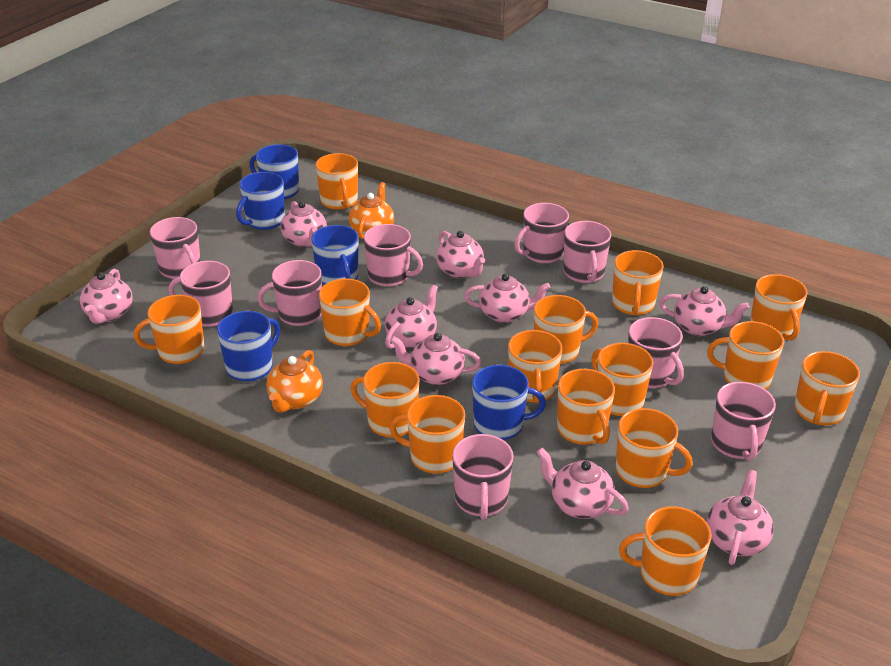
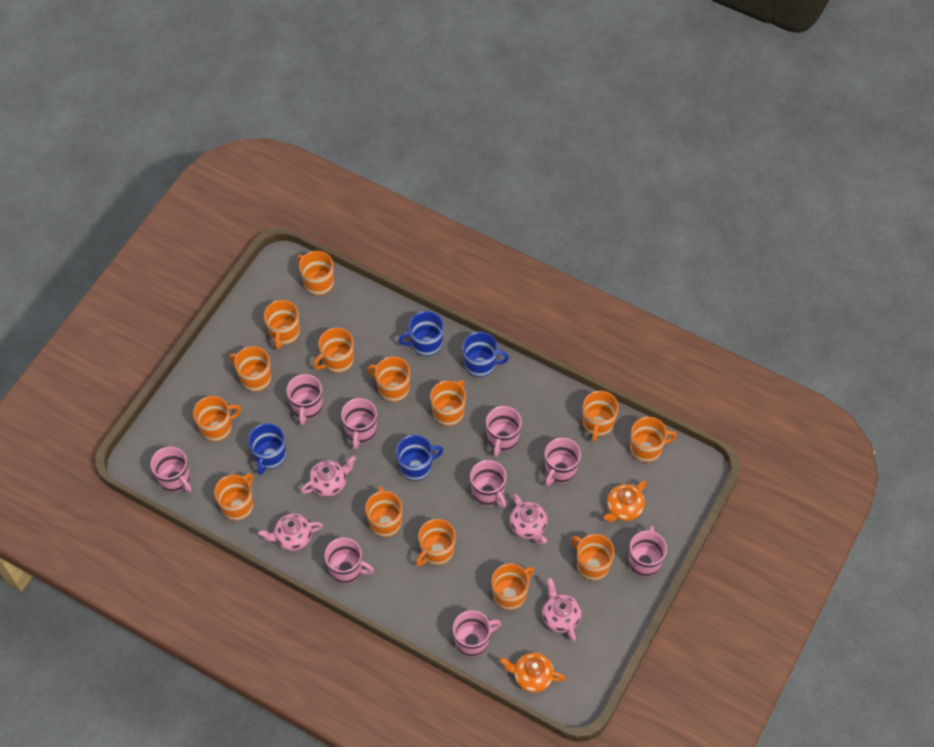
blue mug: 5 -> 4
orange mug: 15 -> 14
pink teapot: 9 -> 4

